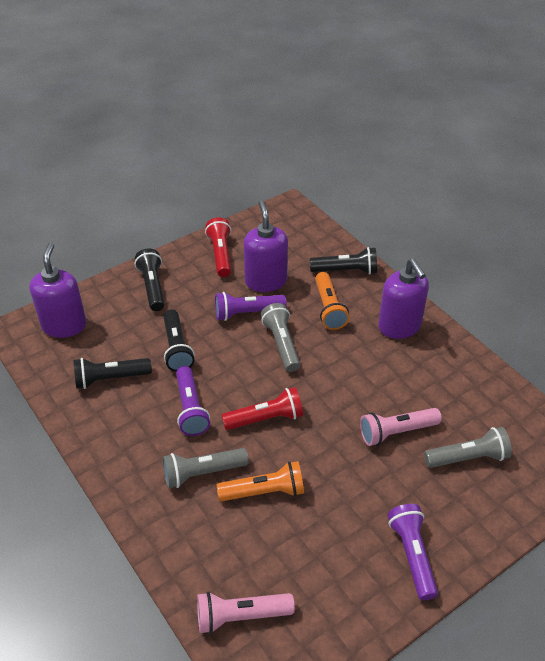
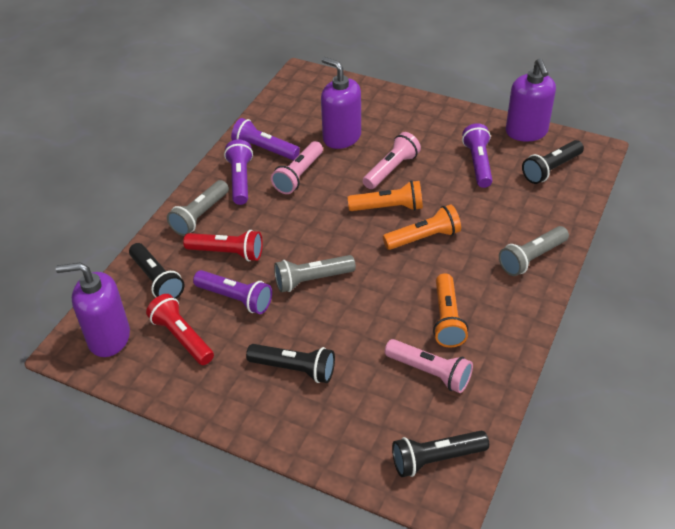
orange flashlight: 2 -> 3
pink flashlight: 2 -> 3
purple flashlight: 3 -> 4

